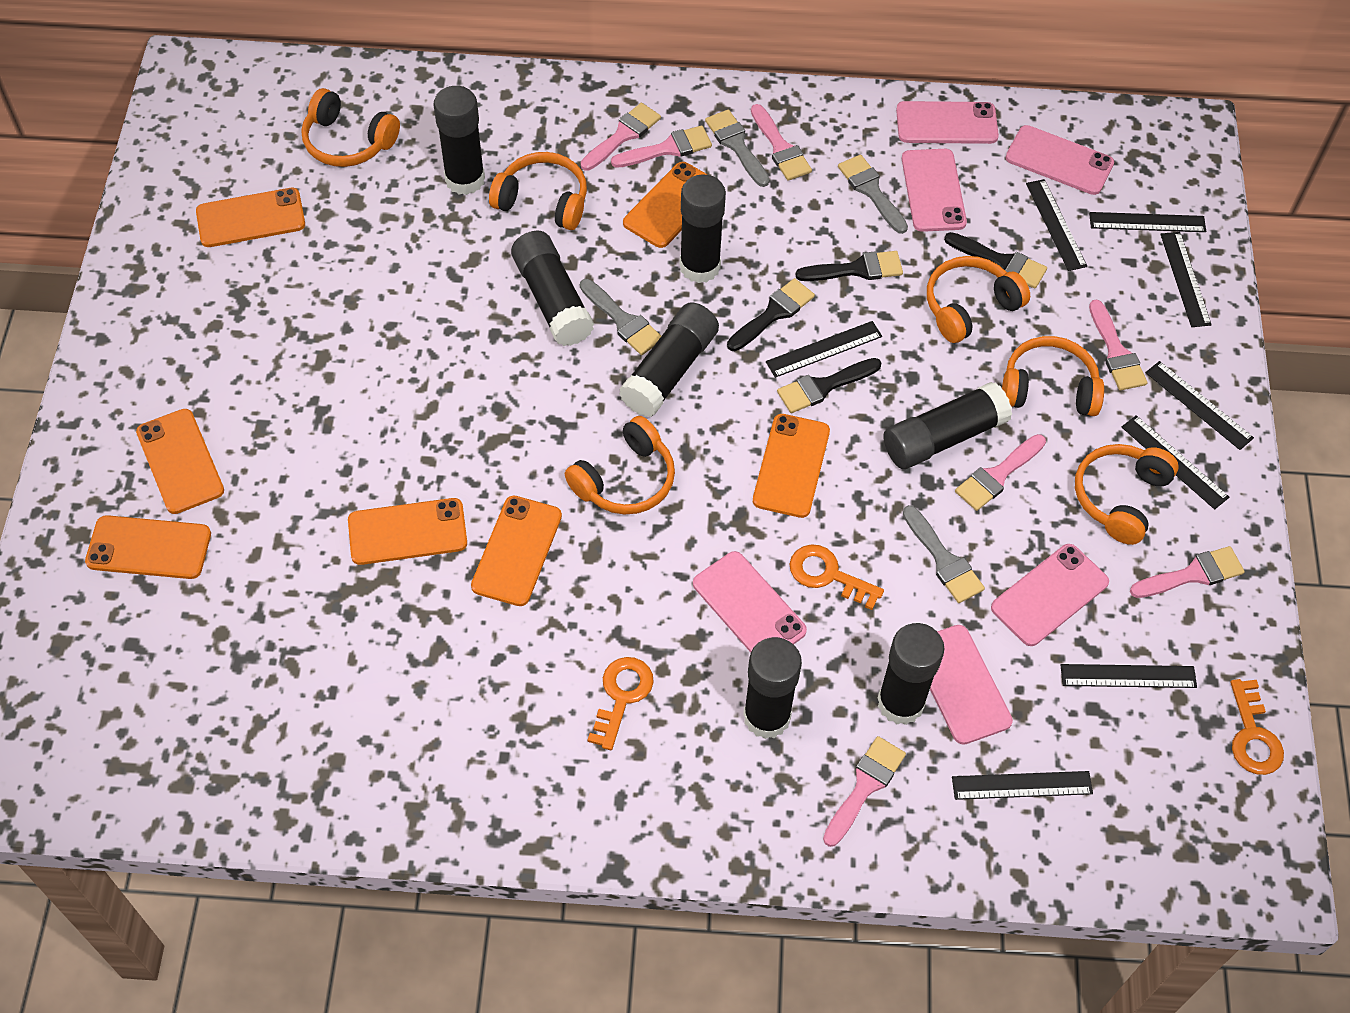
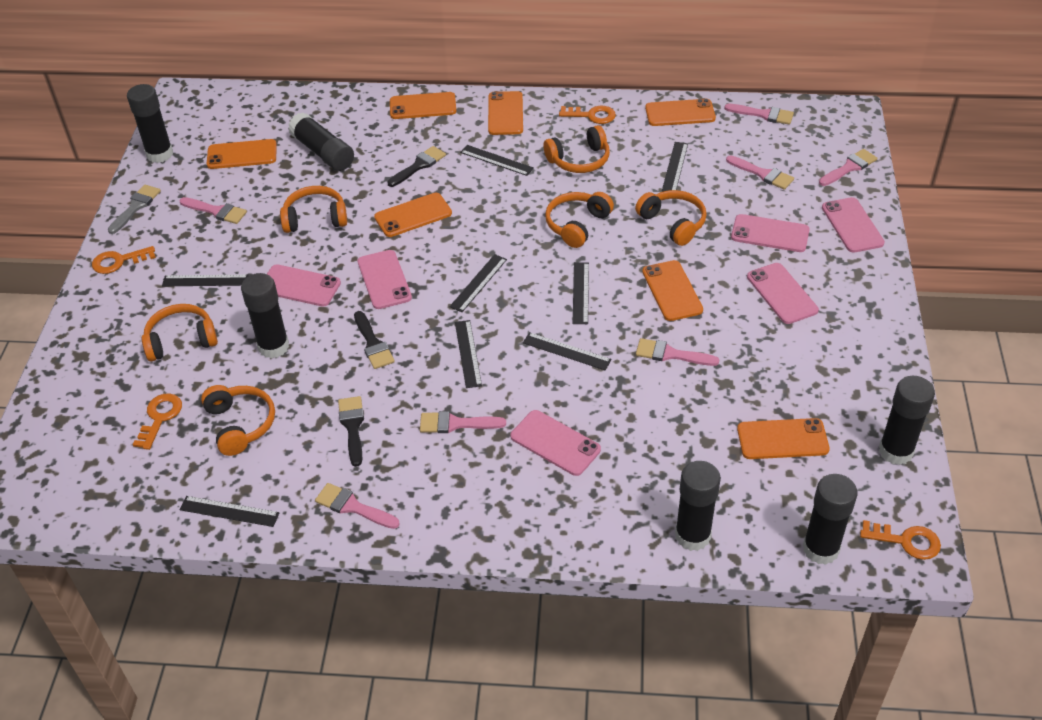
black brush: 4 -> 3
black glue stick: 7 -> 6
grey brush: 4 -> 1
orange key: 3 -> 4

